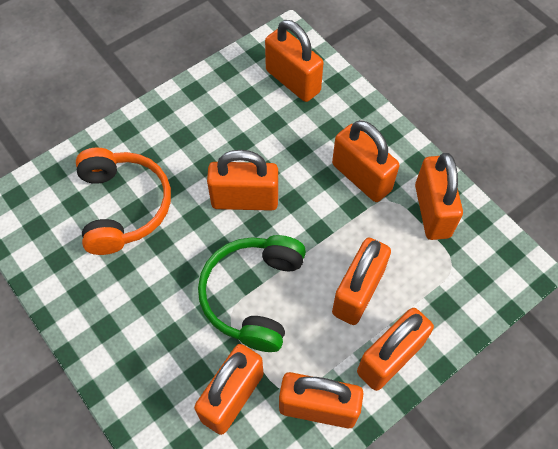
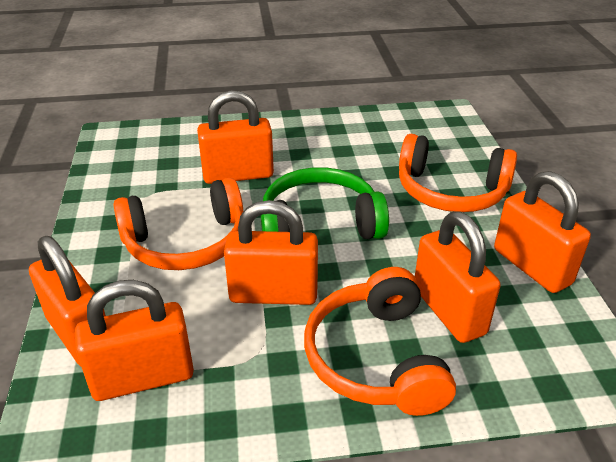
orange headphones: 1 -> 3
orange padlock: 8 -> 6

